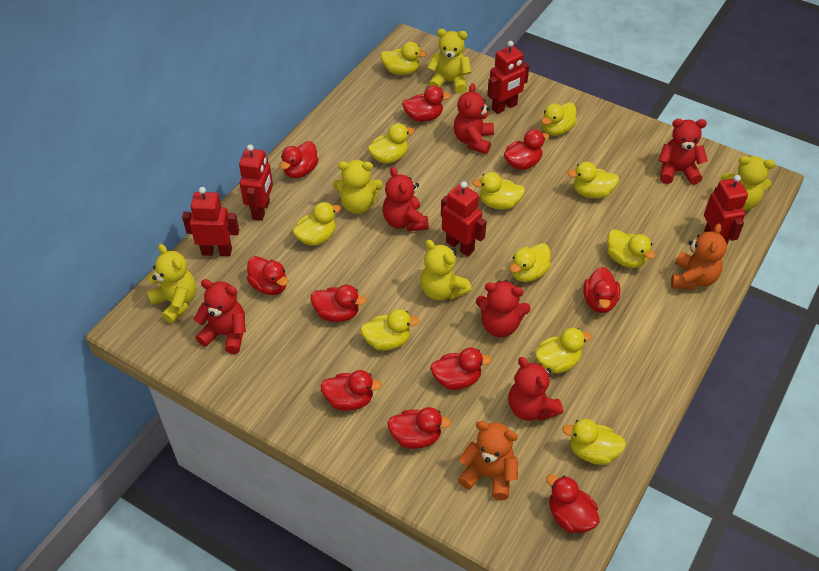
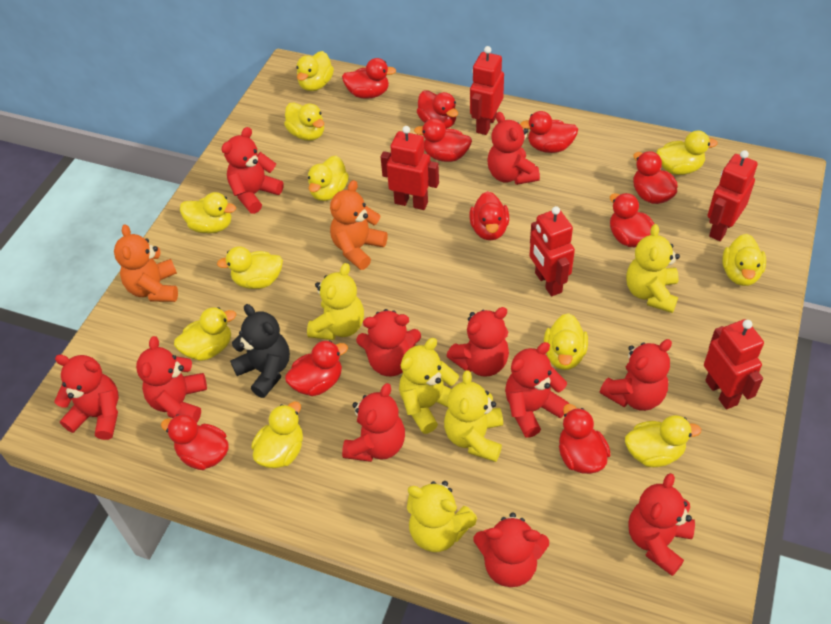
black teddy bear: 0 -> 1
red teddy bear: 6 -> 11

